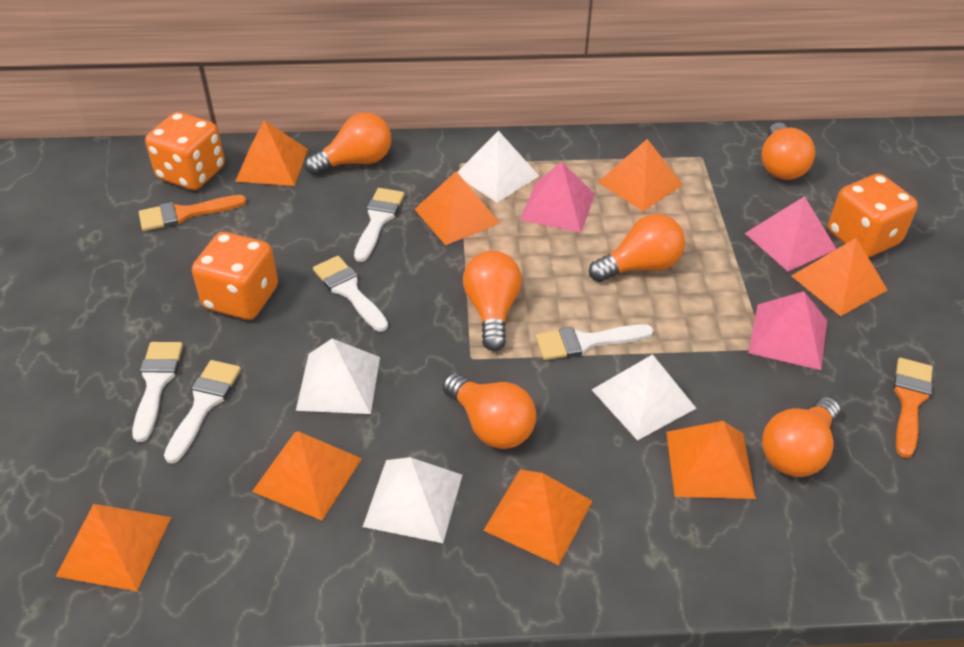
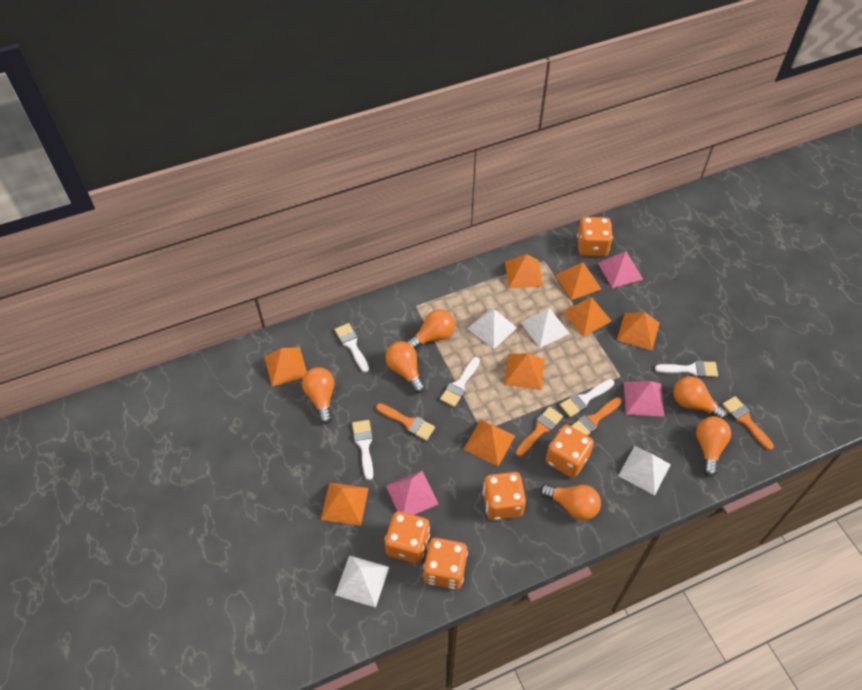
orange brush: 2 -> 4
orange dice: 3 -> 5

